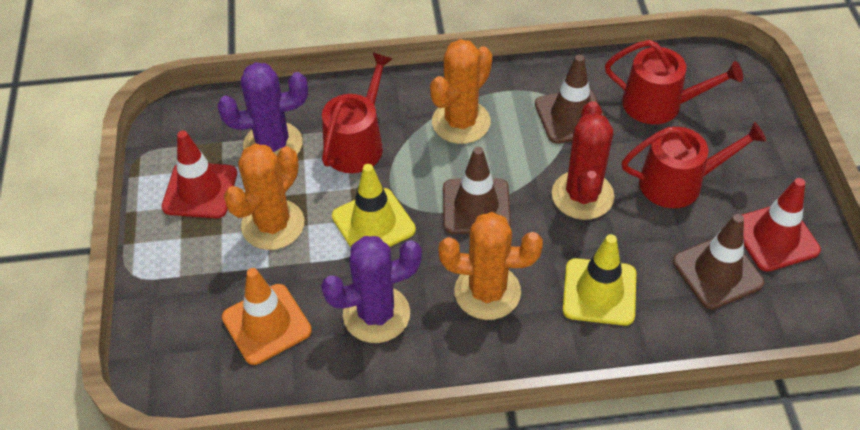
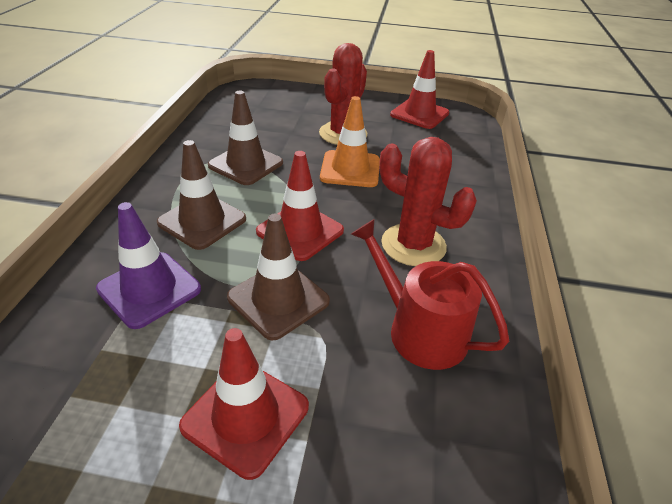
orange cactus: 3 -> 0
purple cactus: 2 -> 0
purple traffic cone: 0 -> 1
red cactus: 1 -> 2
red traffic cone: 2 -> 3
red watering can: 3 -> 1
yellow traffic cone: 2 -> 0

